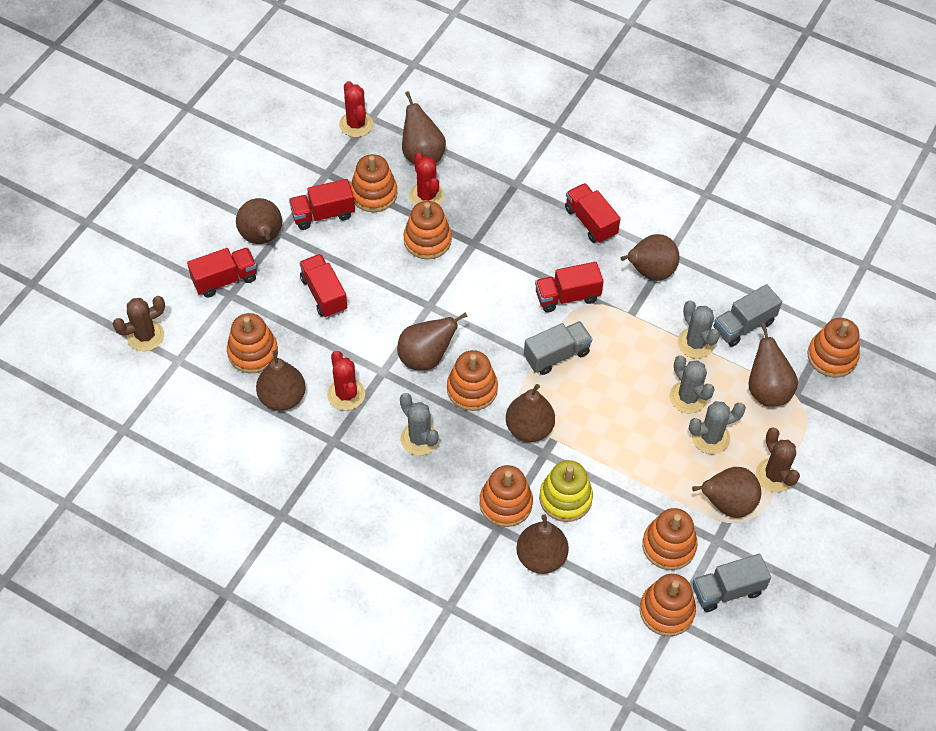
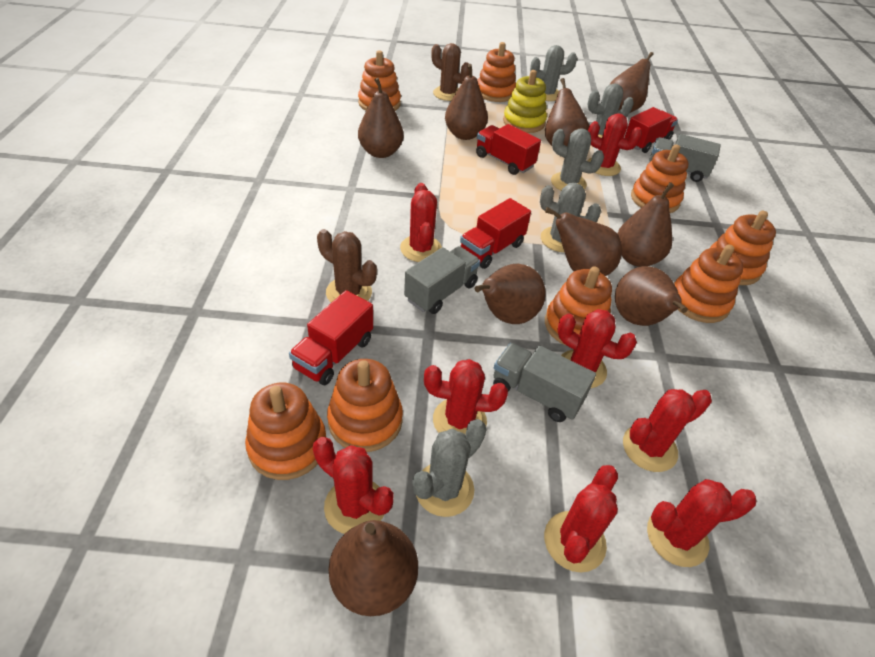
grey cactus: 4 -> 5
red cactus: 3 -> 8
red truck: 5 -> 4

